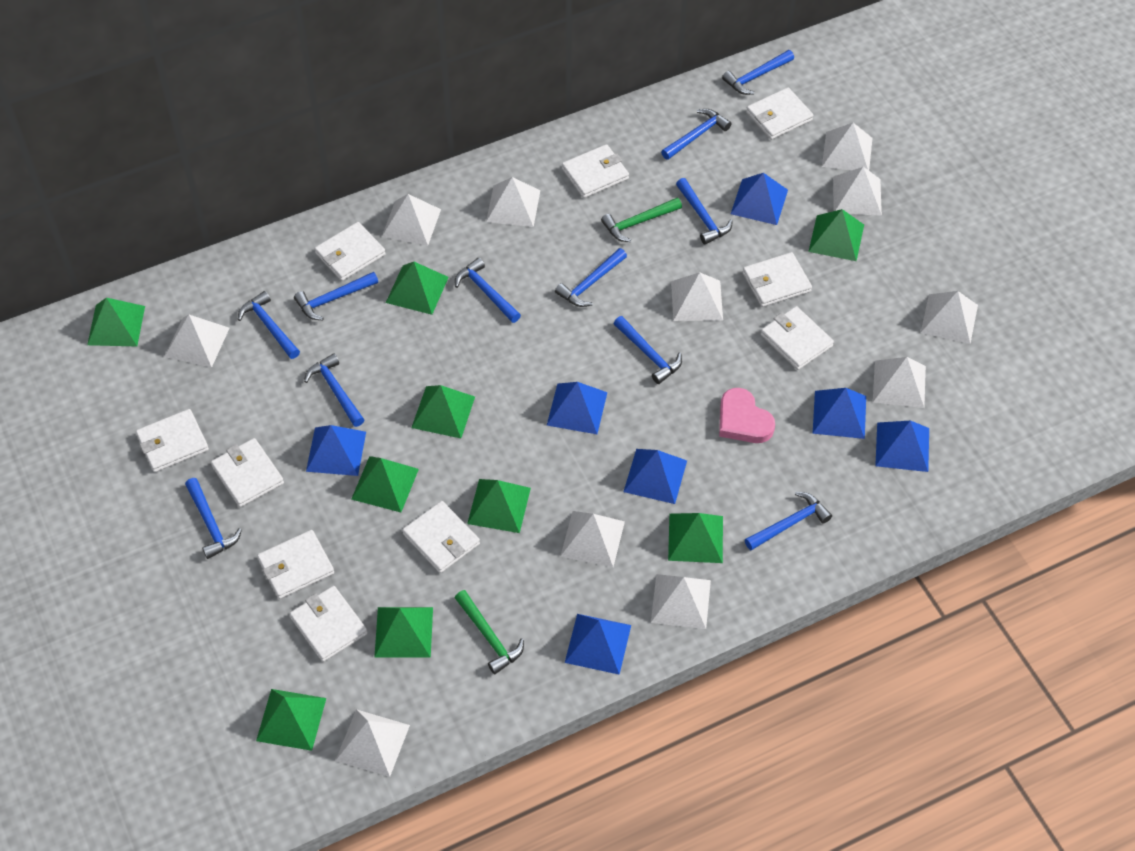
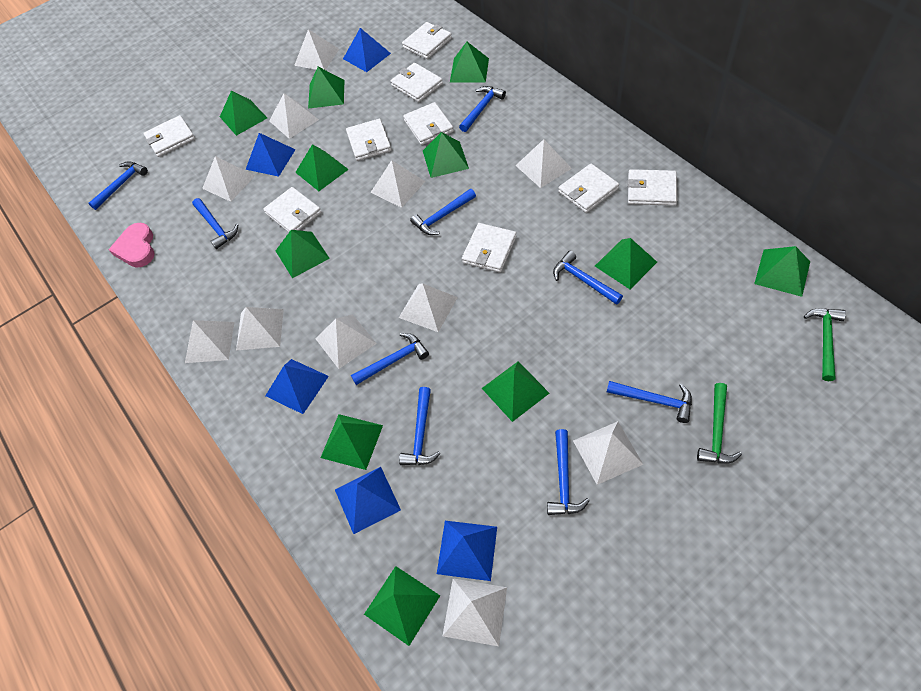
blue hammer: 11 -> 9
blue pyramid: 7 -> 5
green pyramid: 9 -> 11
white wallet: 10 -> 9

